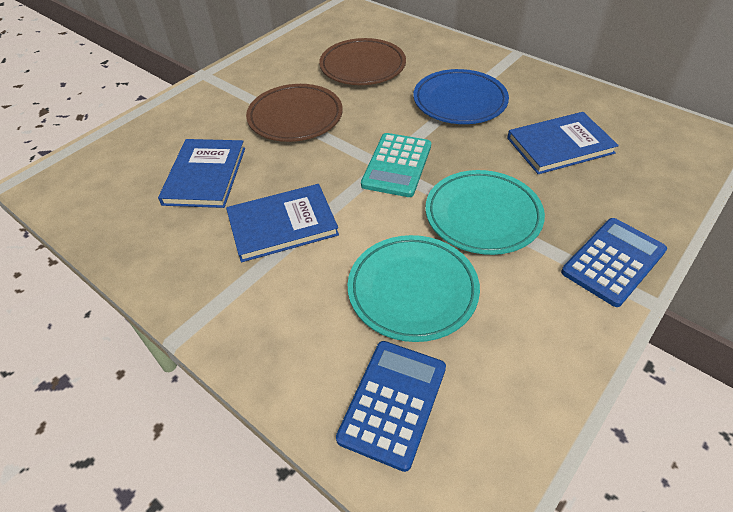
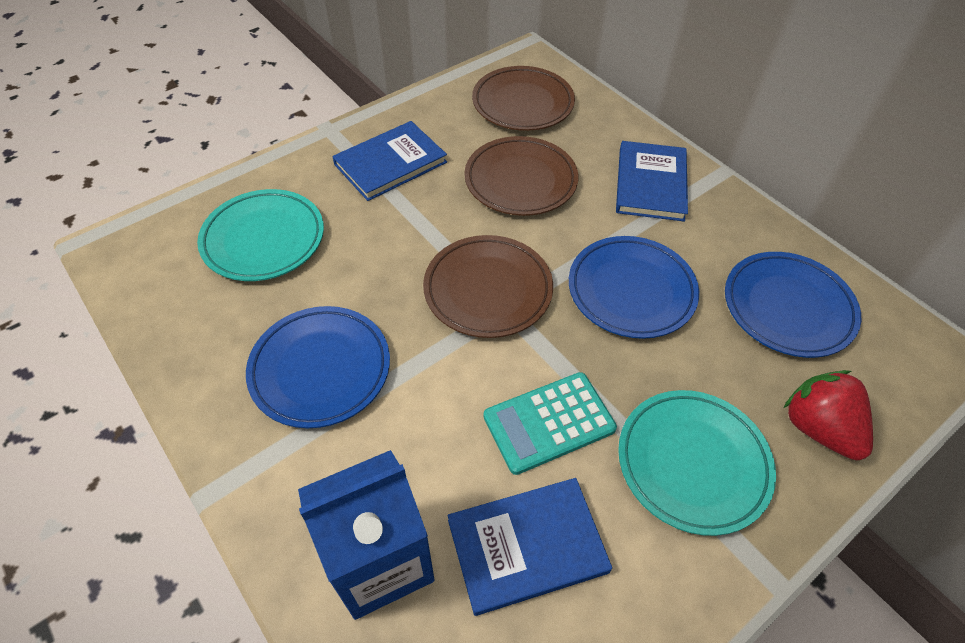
blue calculator: 2 -> 0
blue carton: 0 -> 1
blue plate: 1 -> 3
brown plate: 2 -> 3
red strawberry: 0 -> 1

